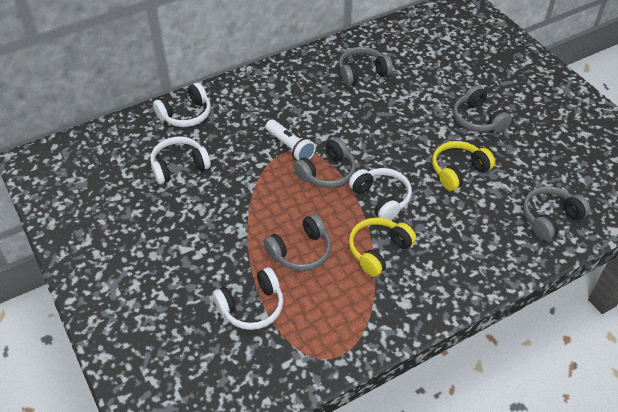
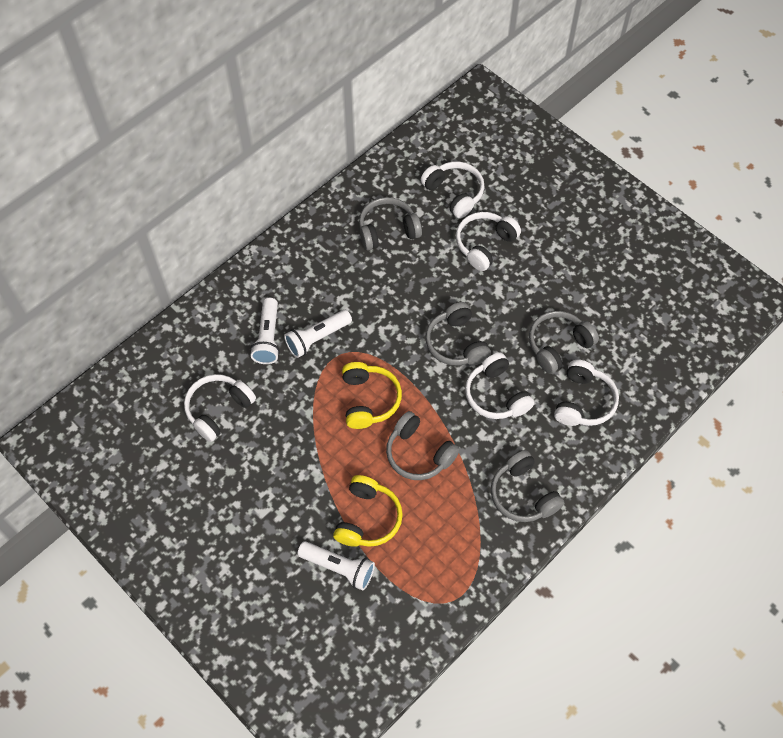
white flashlight: 1 -> 3
white headphones: 4 -> 5

